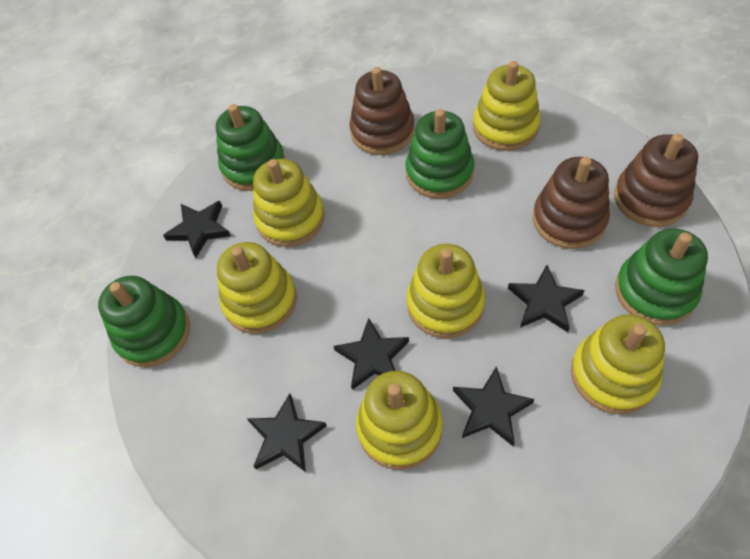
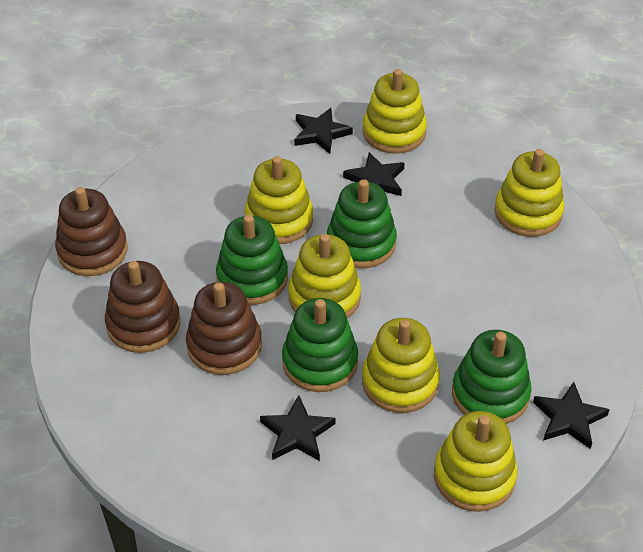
black star: 5 -> 4

